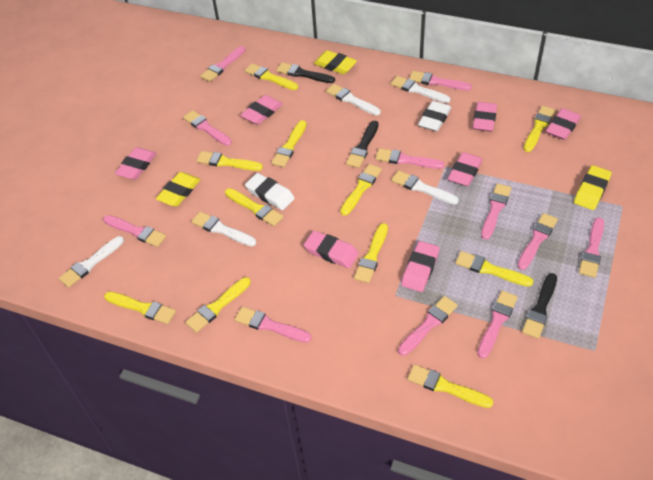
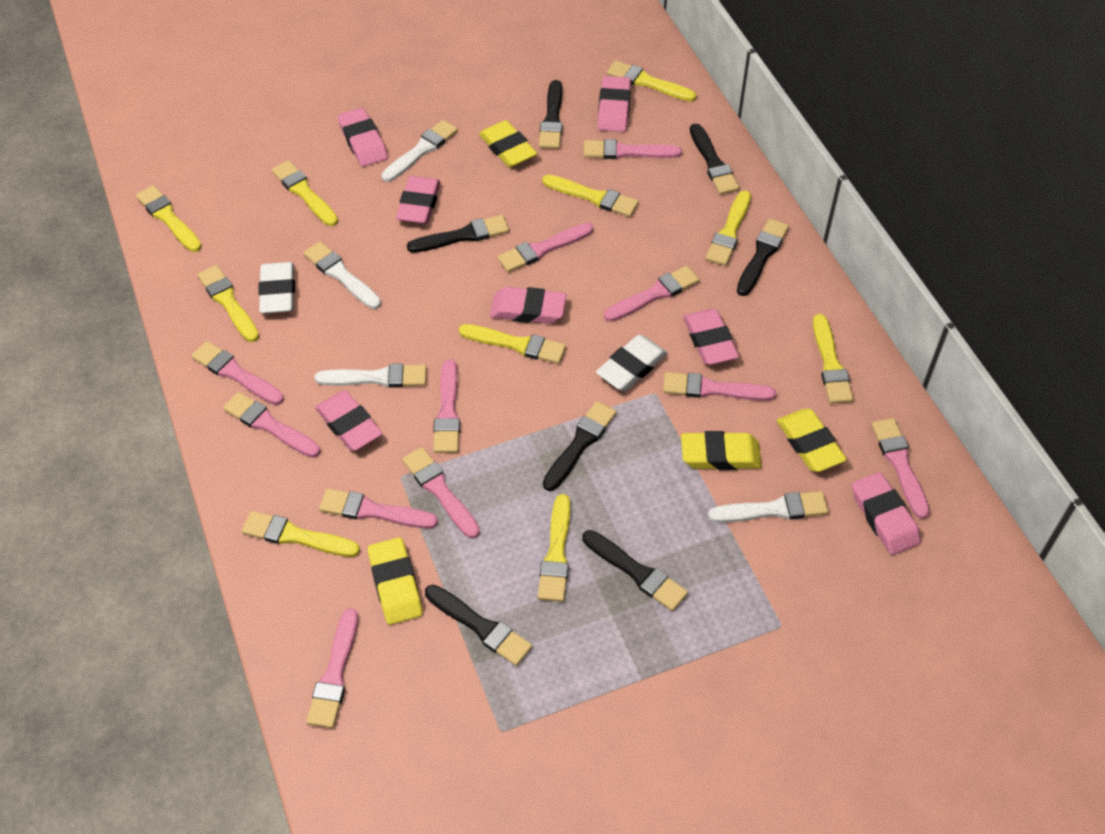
black brush: 3 -> 7
white brush: 5 -> 4
yellow brush: 11 -> 10
yellow eraser: 3 -> 4

